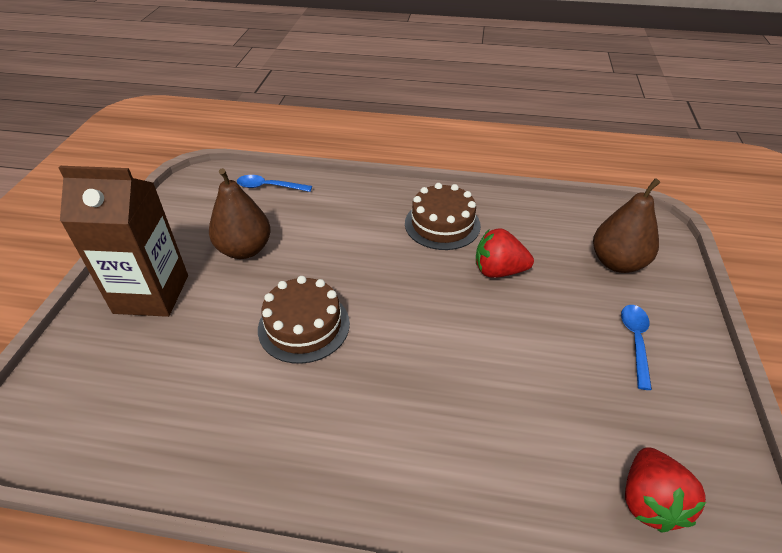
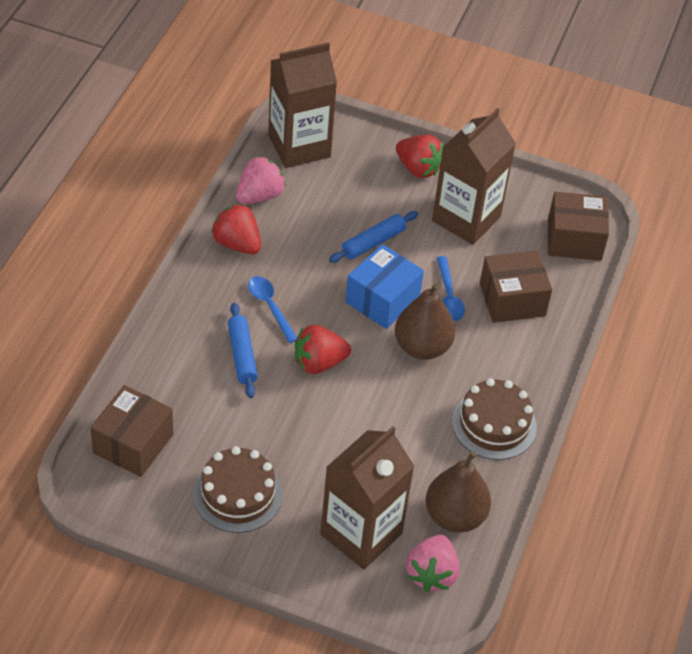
blue box: 0 -> 1
blue rolling pin: 0 -> 2
brown box: 0 -> 3
brown carton: 1 -> 3
pink strawberry: 0 -> 2
red strawberry: 2 -> 3

